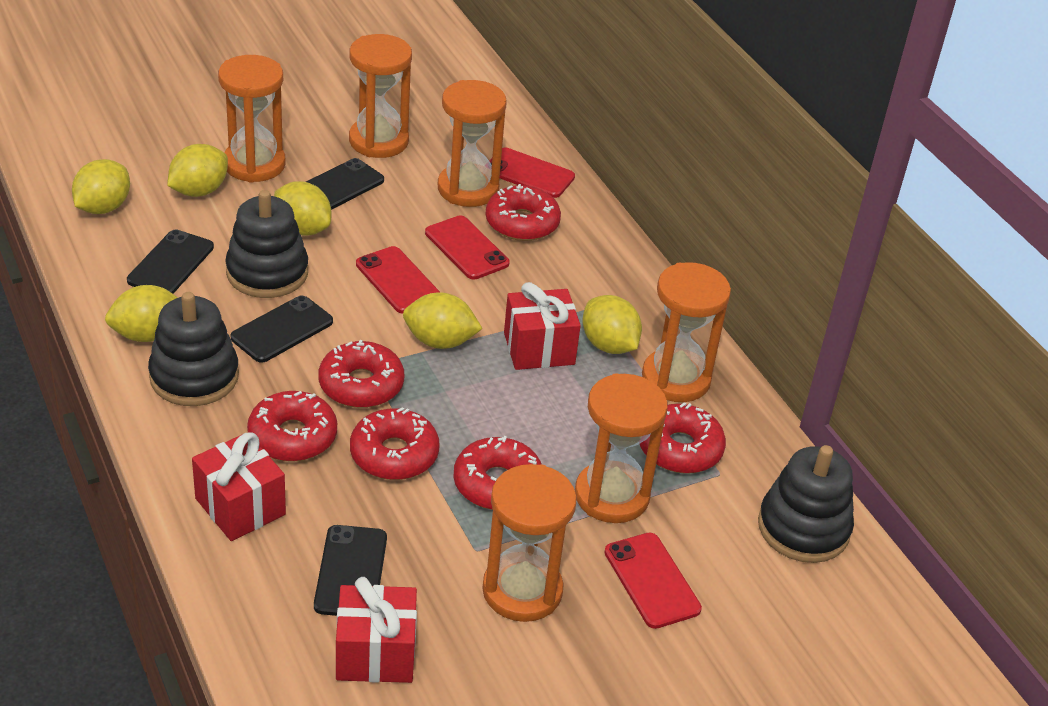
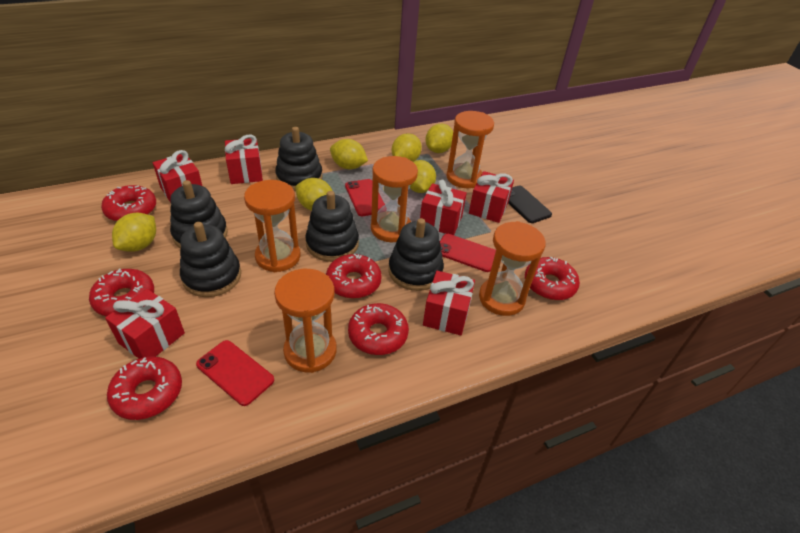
black phone: 4 -> 1
black stacking toy: 3 -> 5
orange hourglass: 6 -> 5
red gift: 3 -> 6
red phone: 4 -> 3

